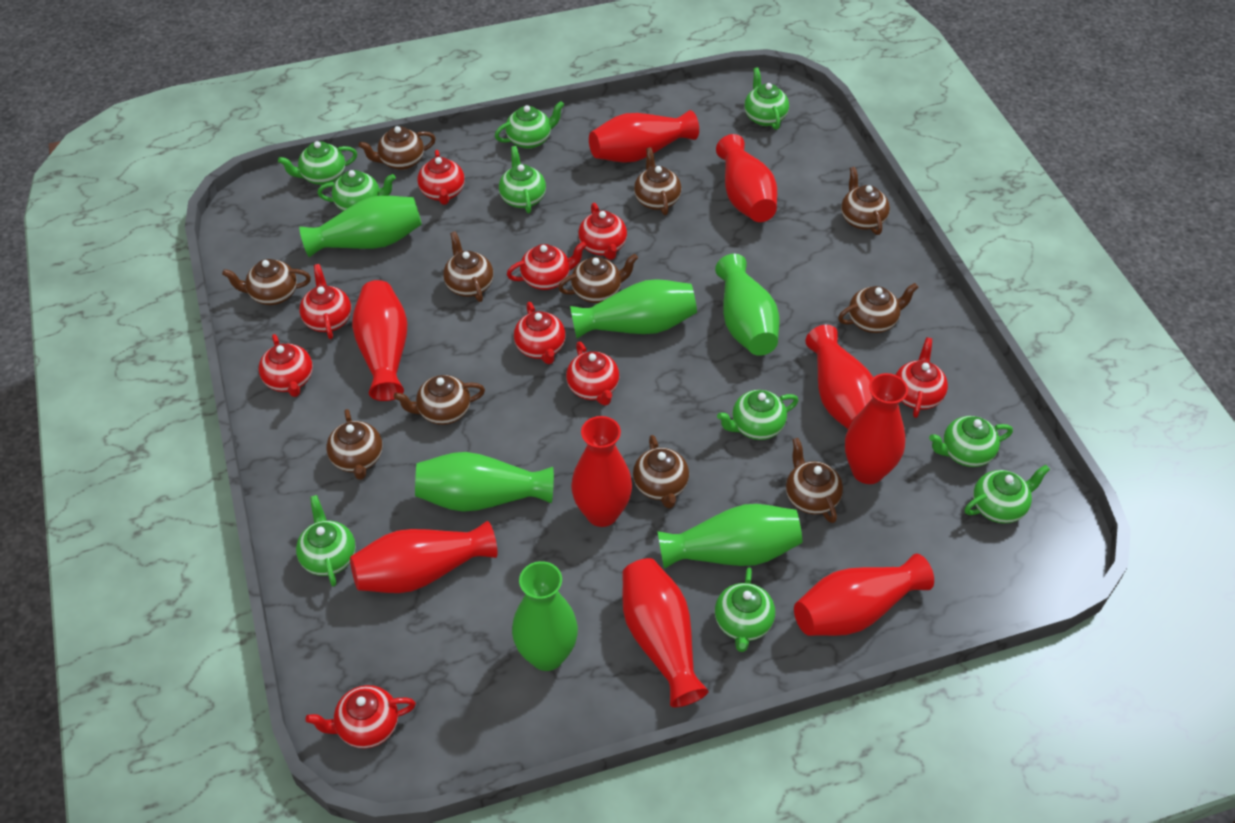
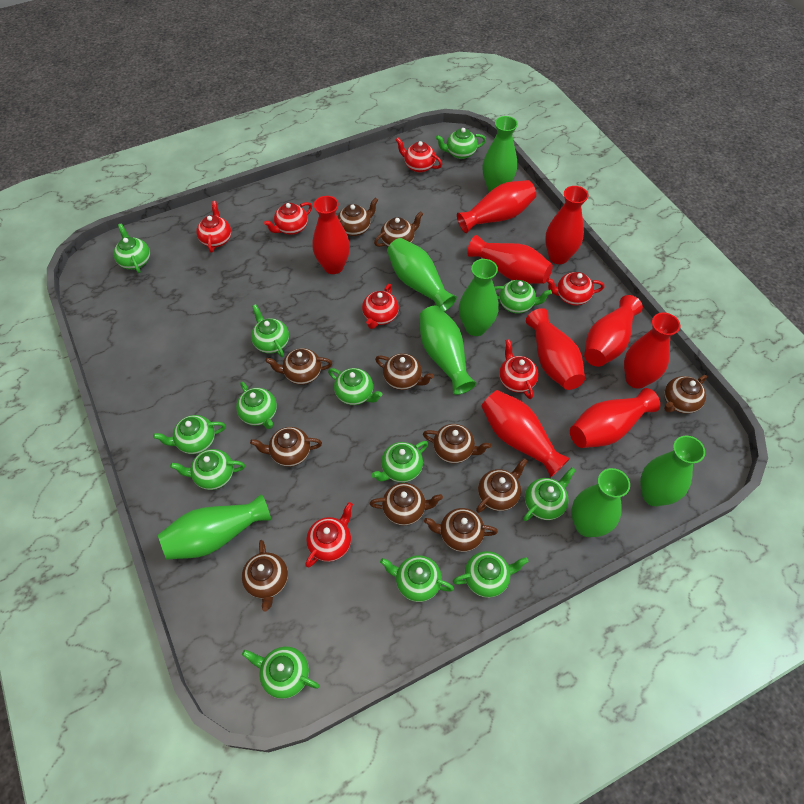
green teapot: 10 -> 13
green vase: 6 -> 7
red teapot: 9 -> 7

